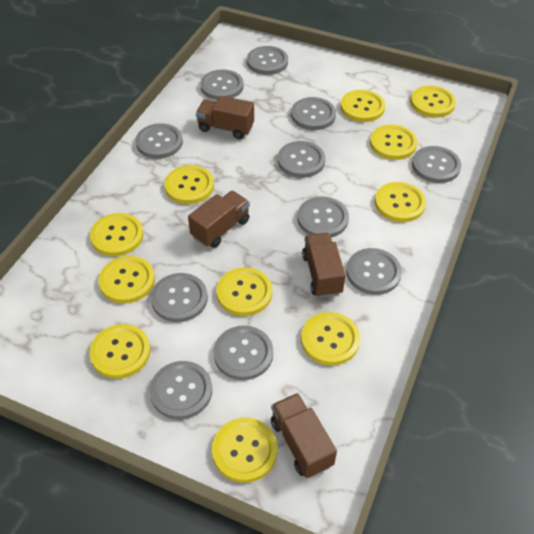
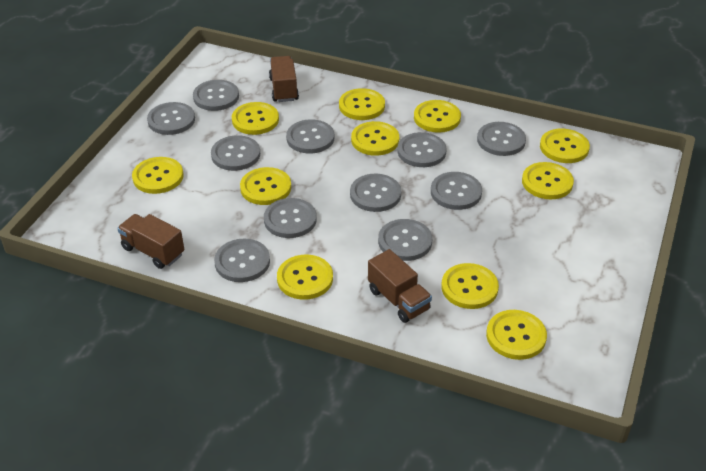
brown truck: 4 -> 3

